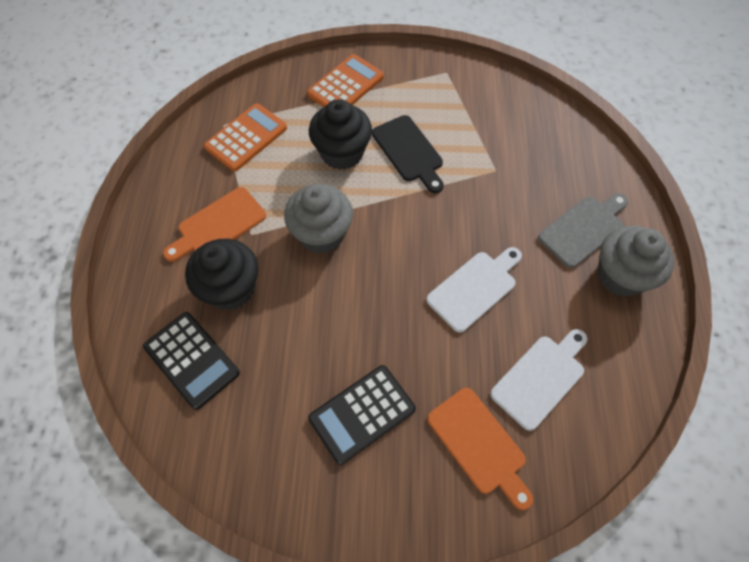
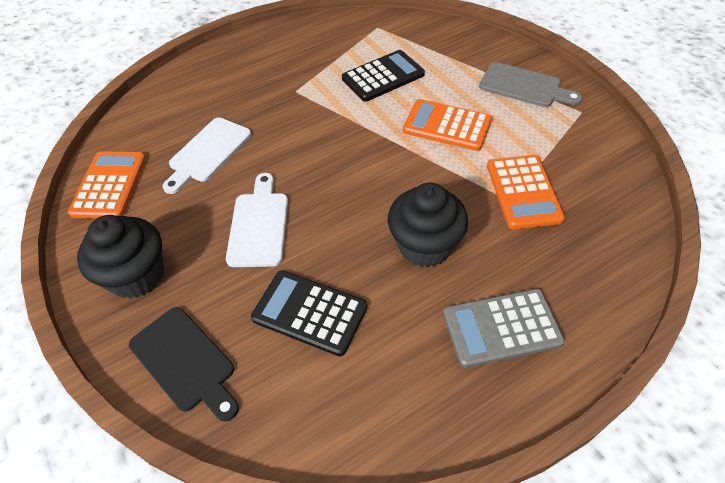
grey calculator: 0 -> 1
grey cupcake: 2 -> 0
orange calculator: 2 -> 3
orange cutting board: 2 -> 0

